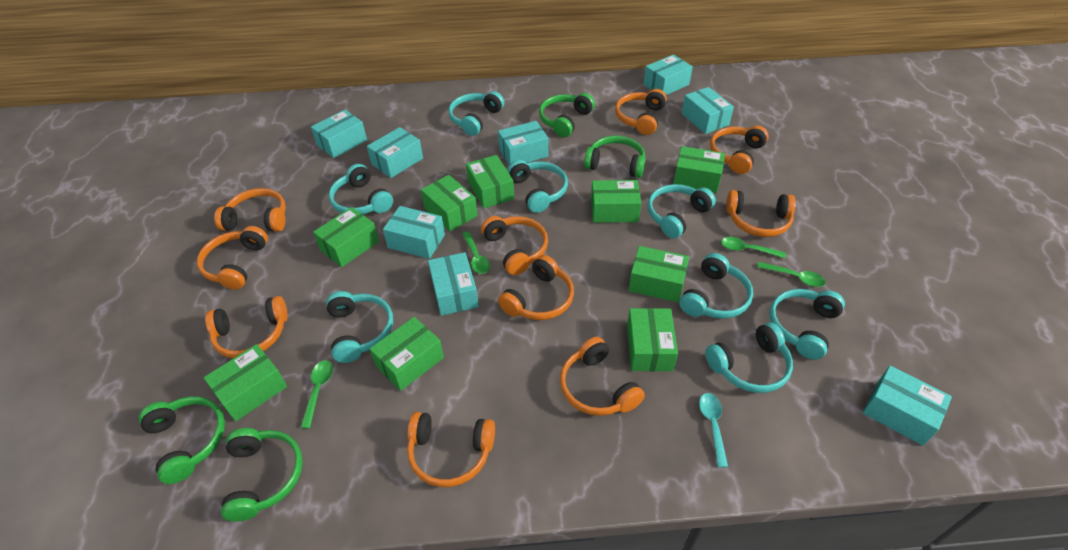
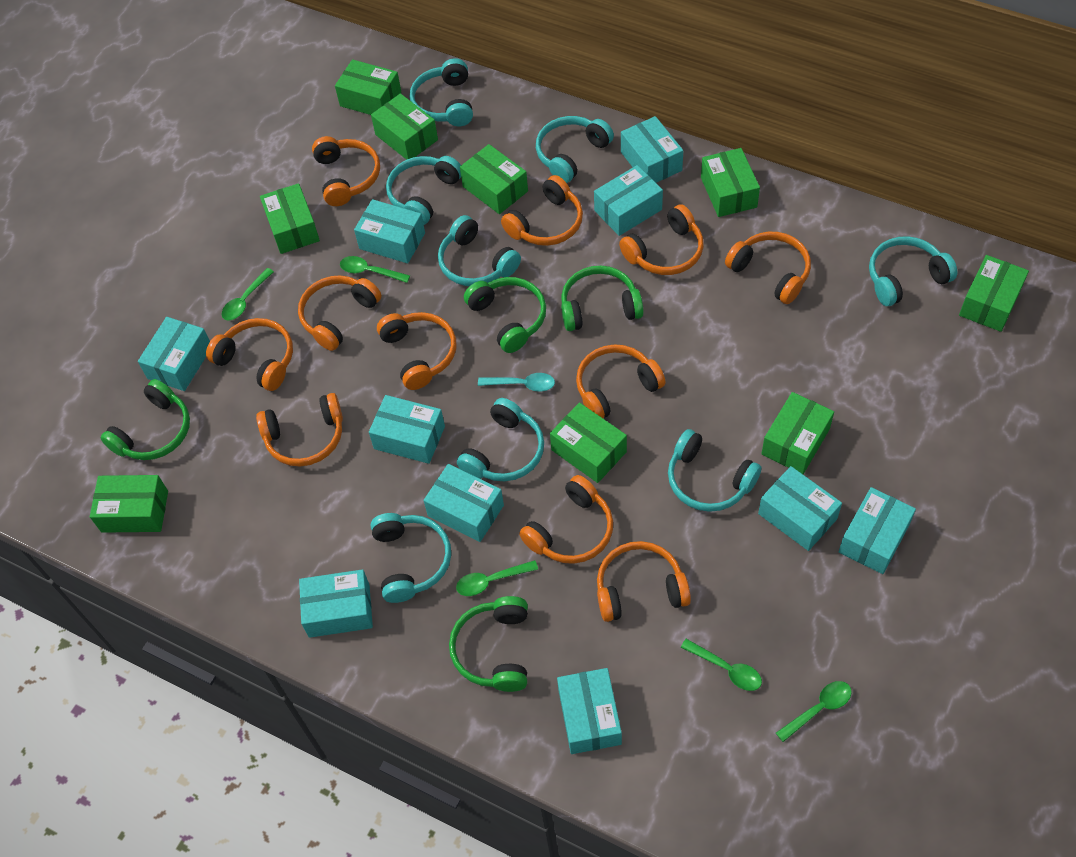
green spoon: 4 -> 5
orange headphones: 10 -> 11
turquoise box: 8 -> 10

